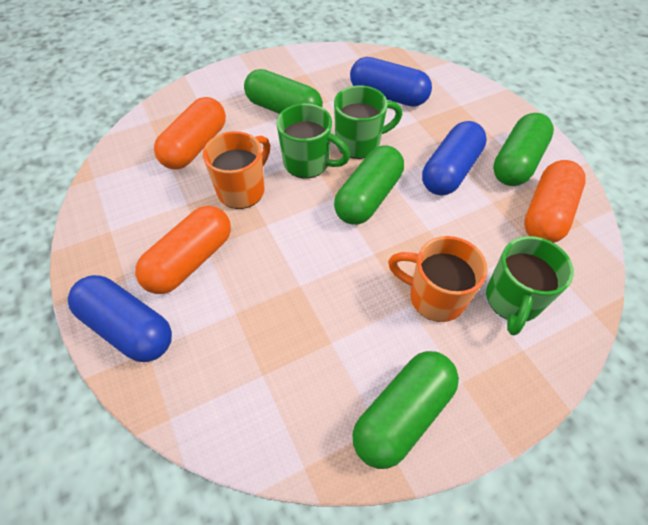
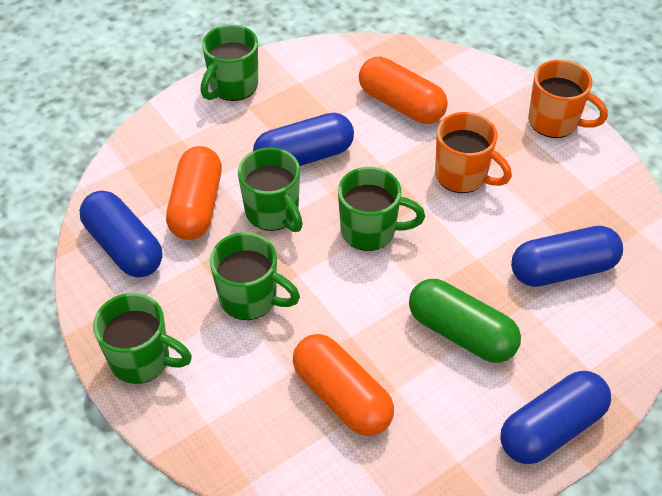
blue capsule: 3 -> 4
green capsule: 4 -> 1
green mug: 3 -> 5

